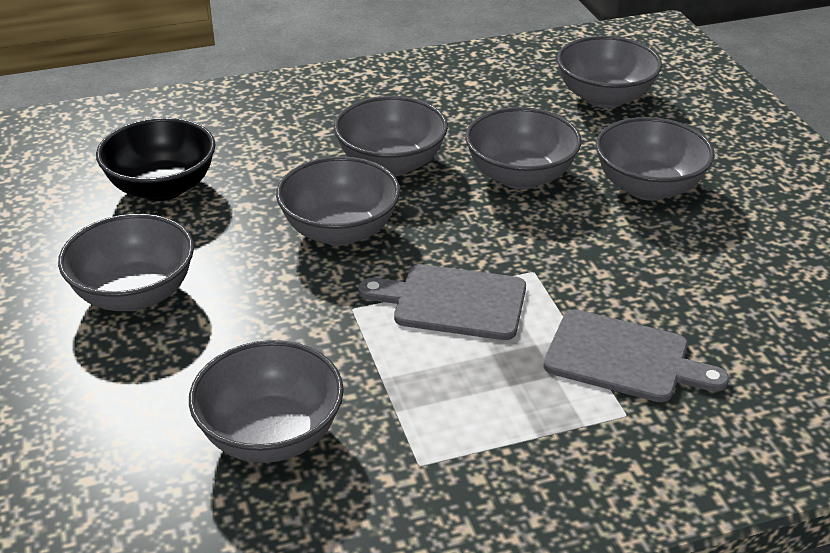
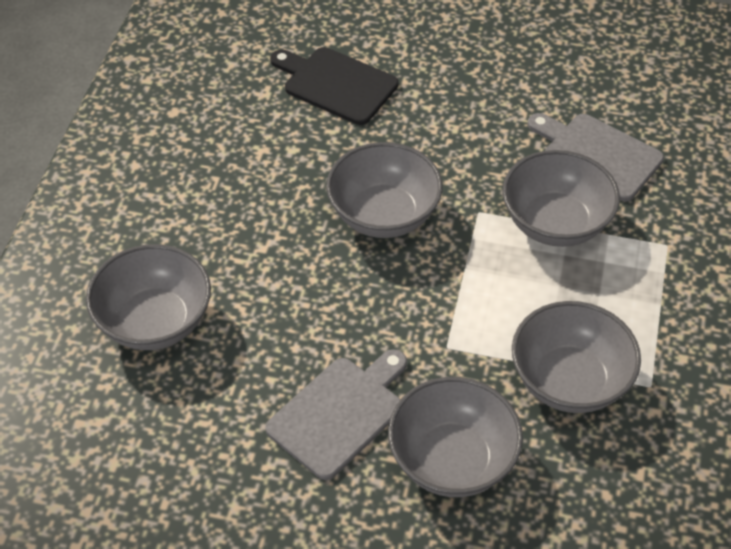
black bowl: 1 -> 0
black cutting board: 0 -> 1
grey bowl: 7 -> 5

